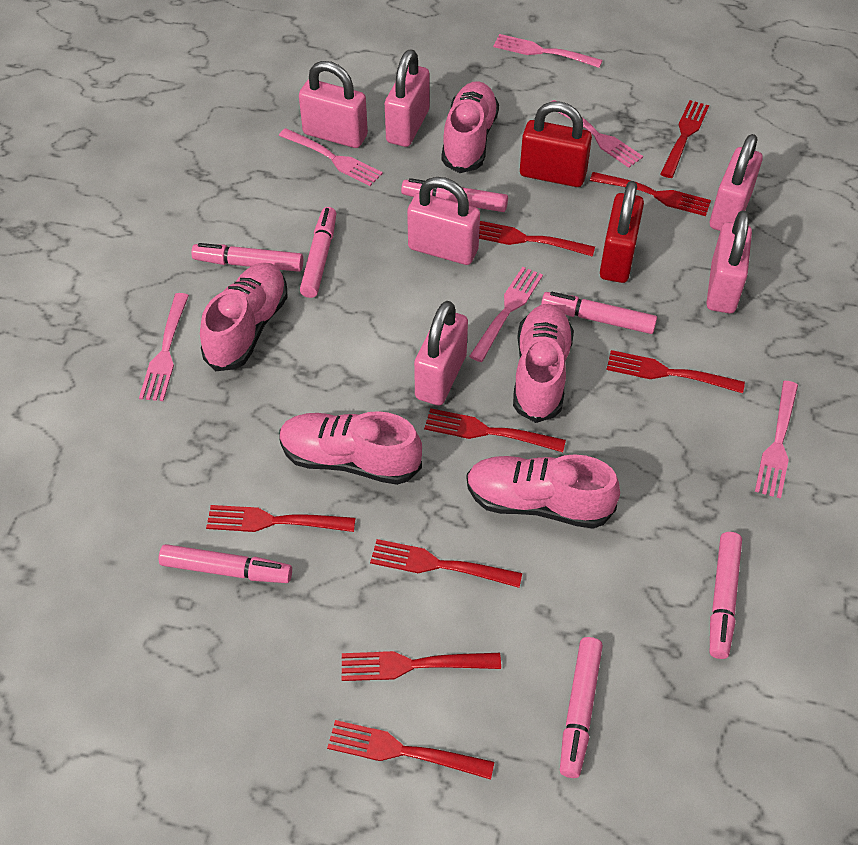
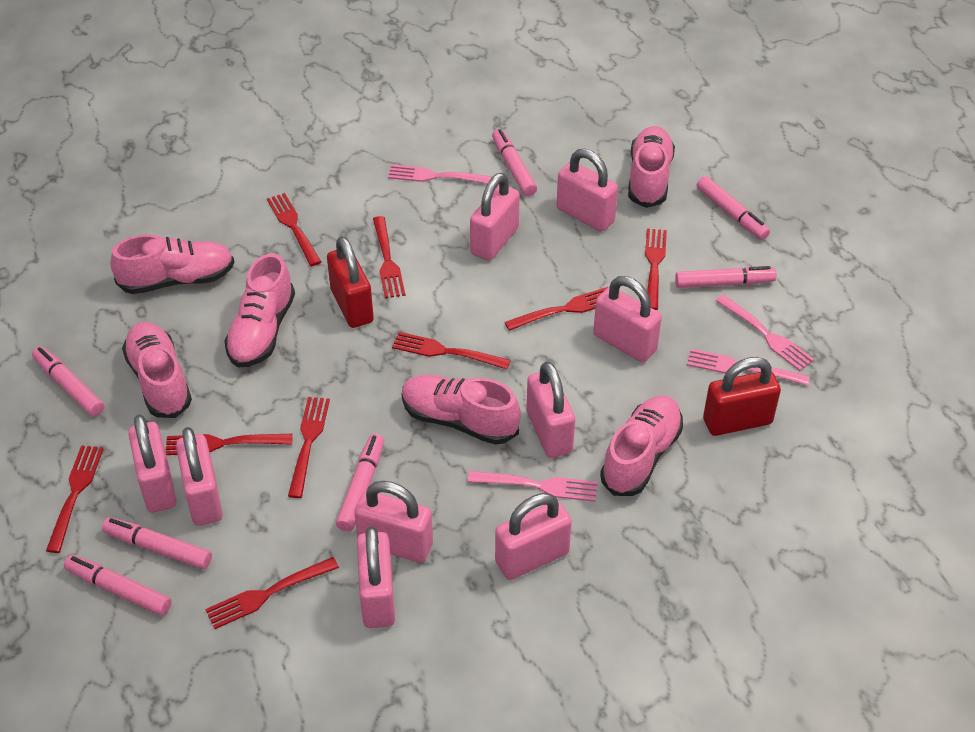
pink fork: 6 -> 4
pink padlock: 6 -> 9
pink shoe: 5 -> 6

